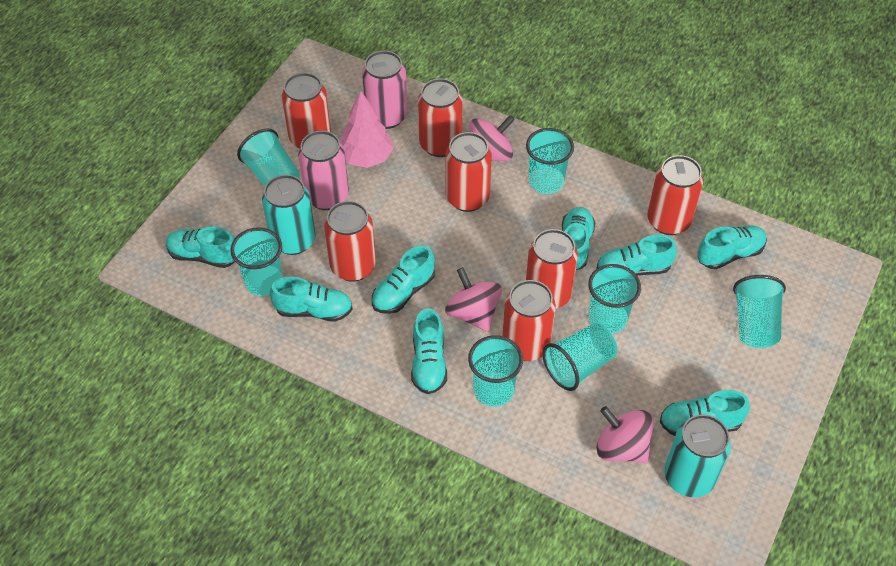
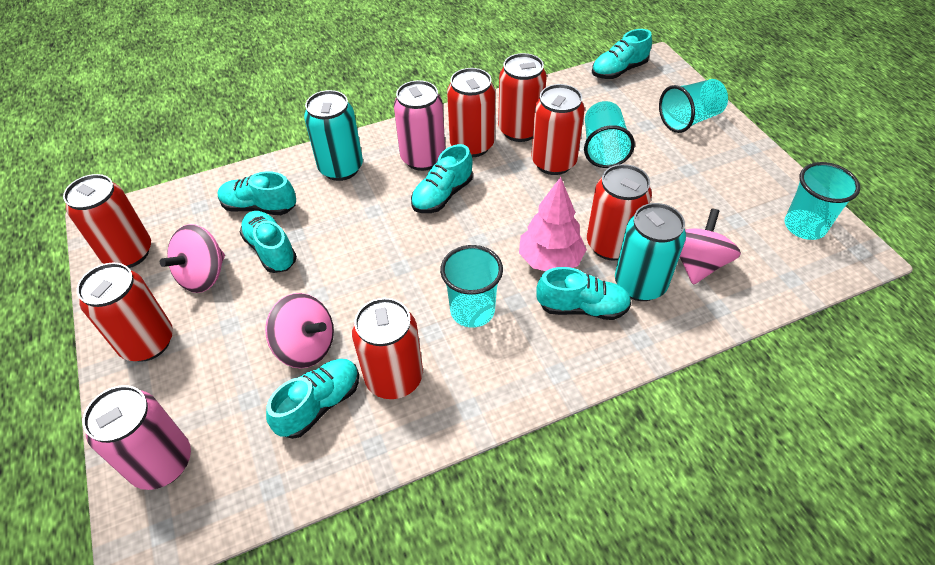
turquoise cup: 7 -> 4
turquoise shoe: 8 -> 6

